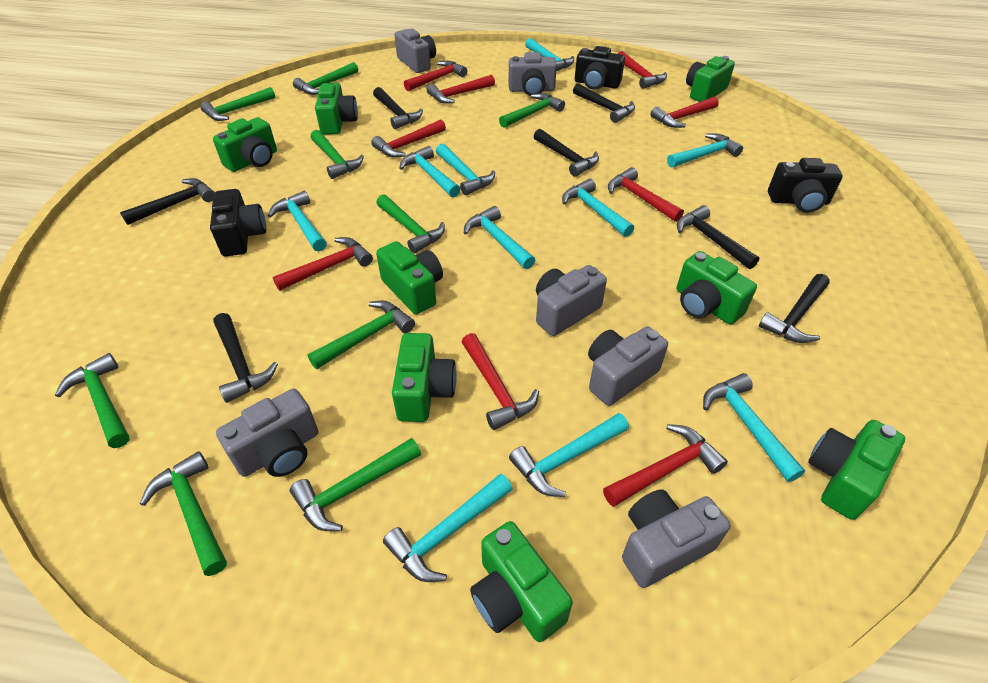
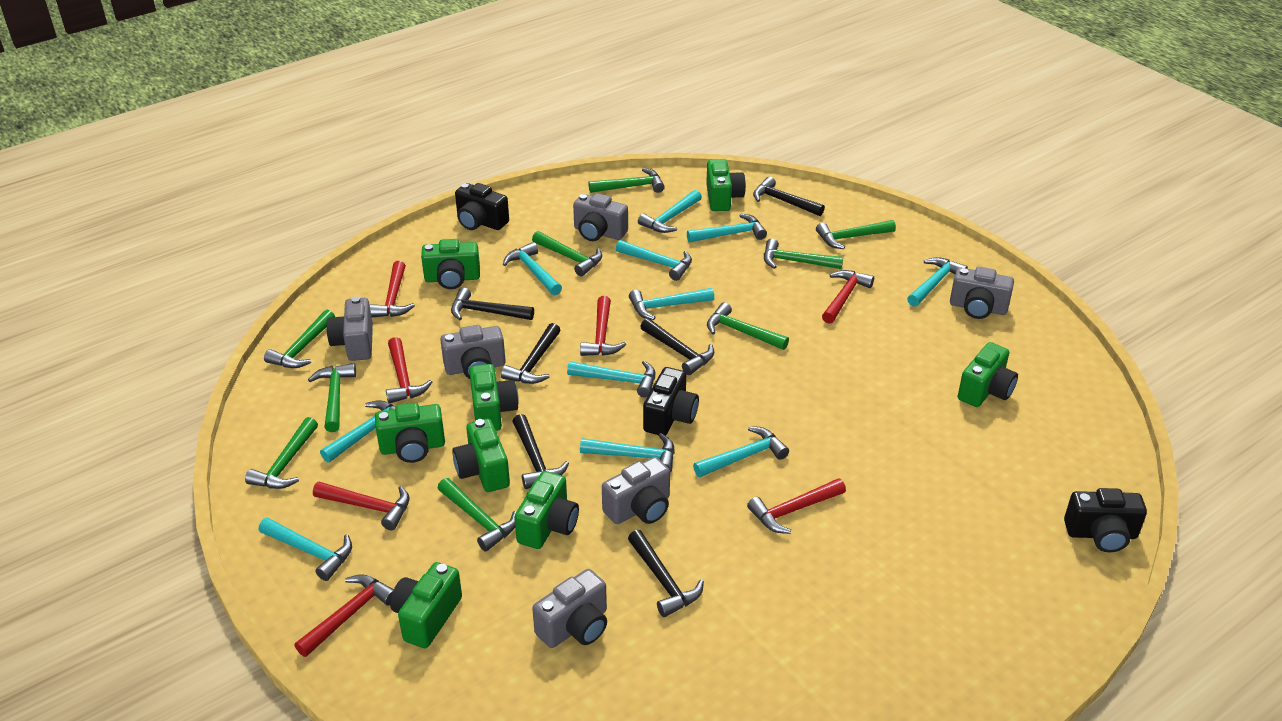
black hammer: 7 -> 6
red hammer: 9 -> 7
turquoise hammer: 10 -> 11

